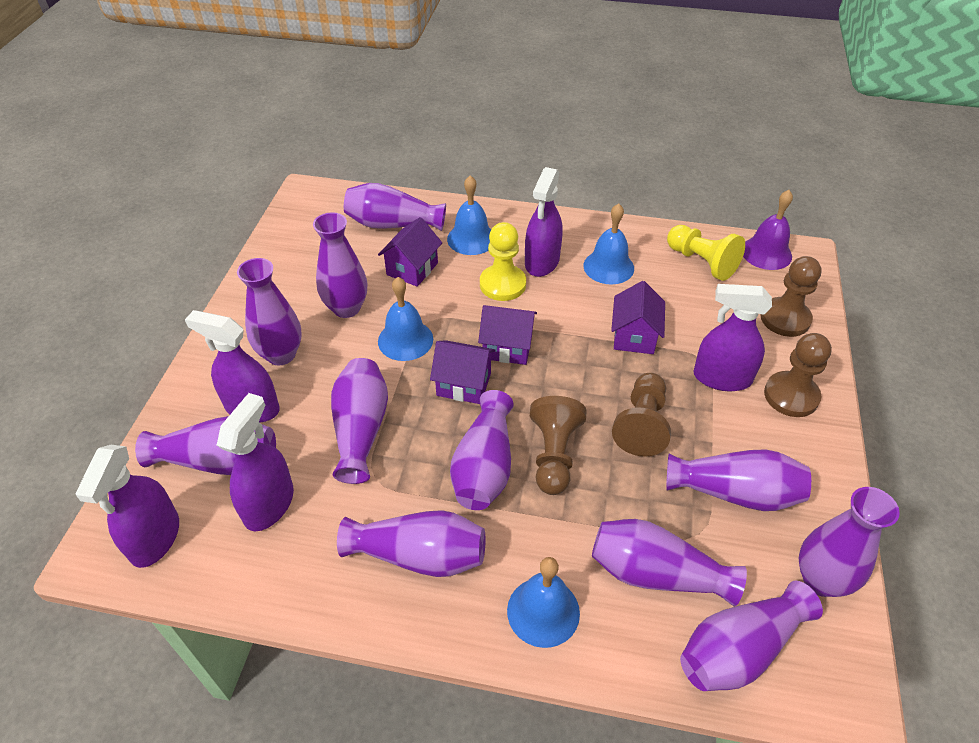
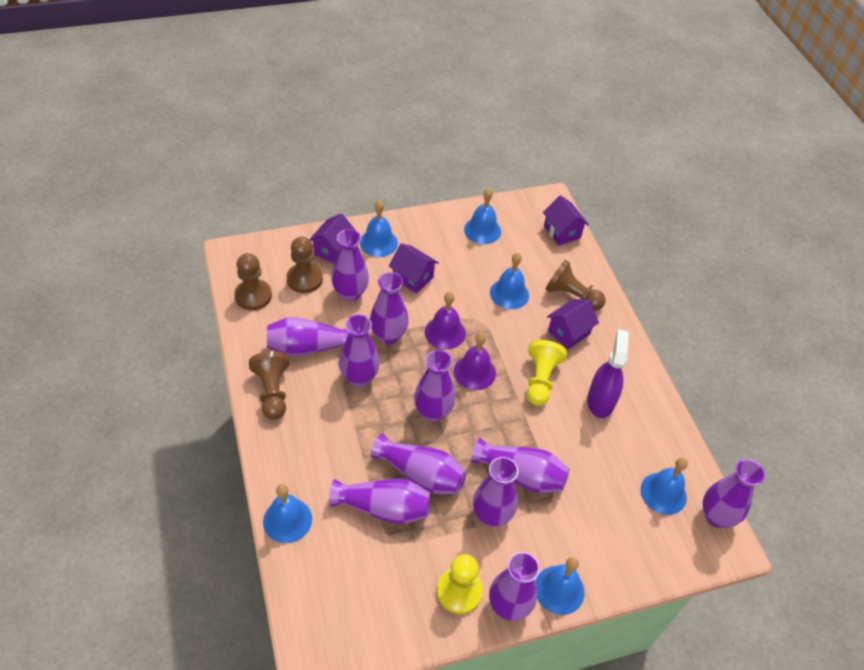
blue bell: 4 -> 6
purple bell: 1 -> 2
purple spray bottle: 5 -> 1

